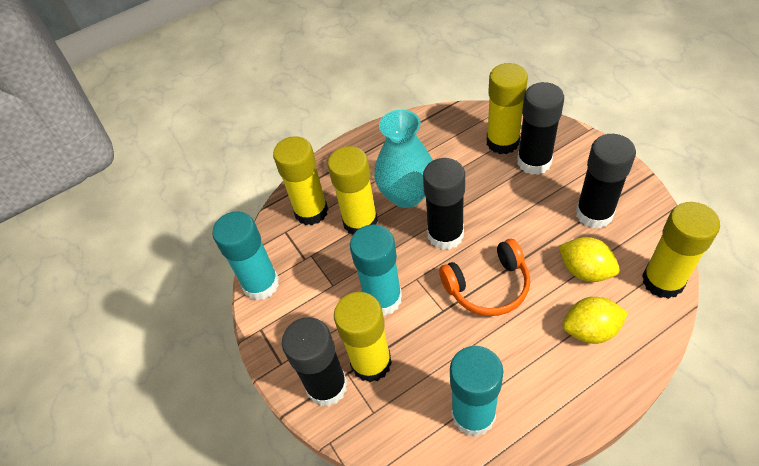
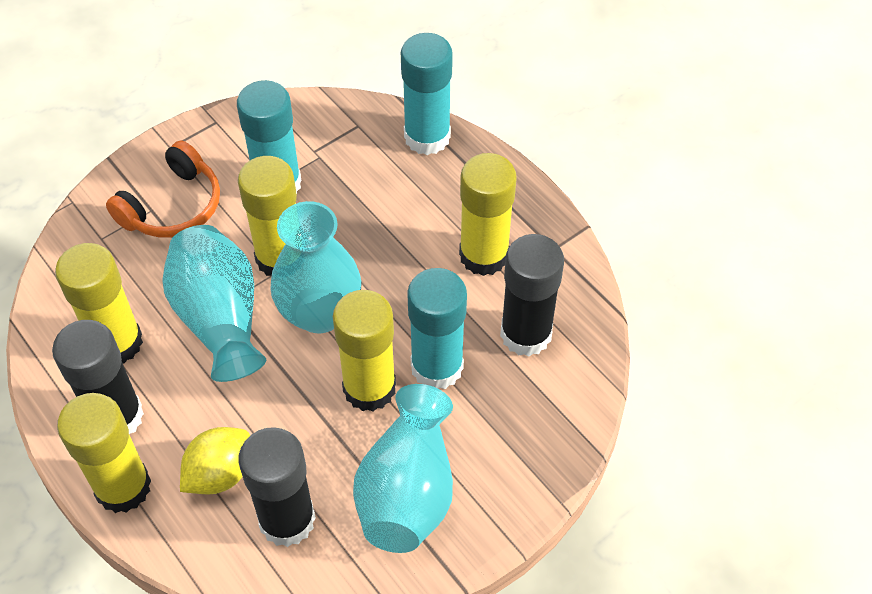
black glue stick: 4 -> 3
turquoise vase: 1 -> 3
yellow lemon: 2 -> 1

